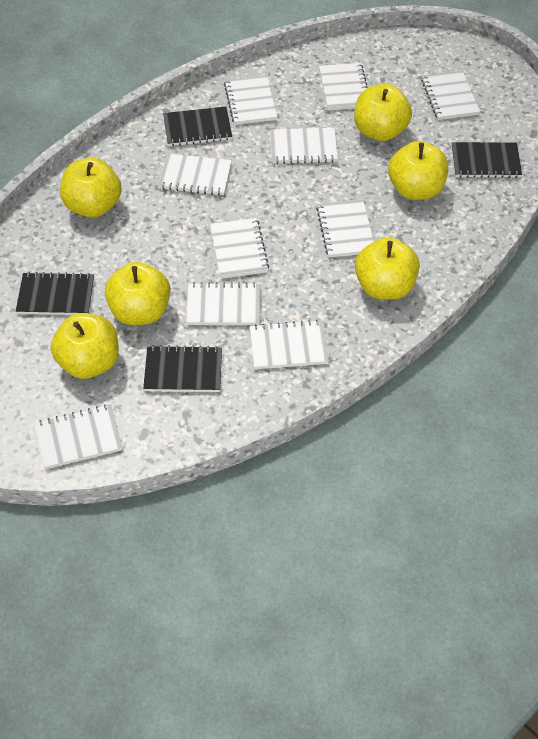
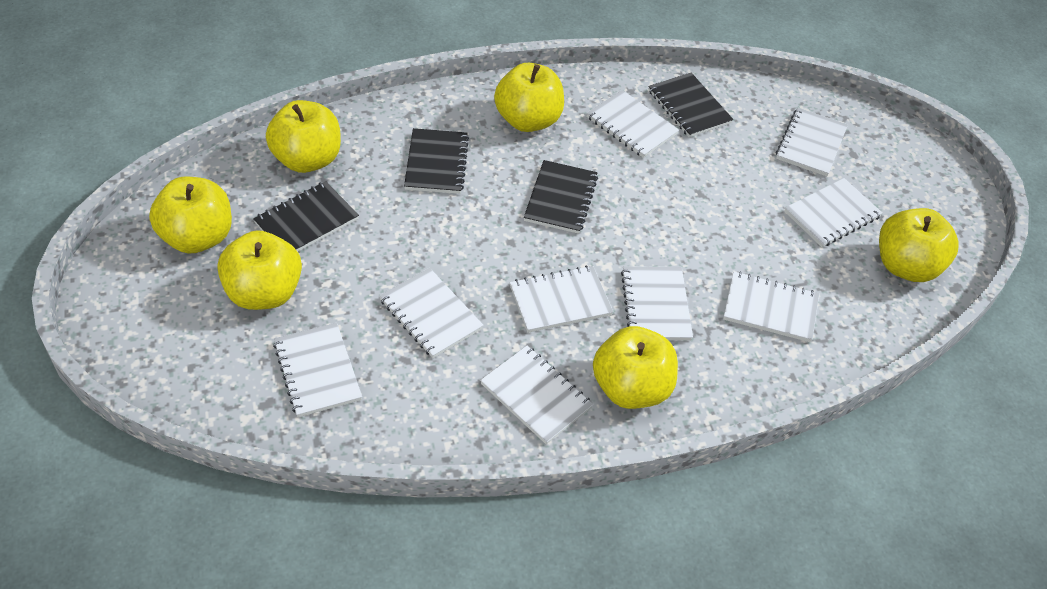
white notebook: 10 -> 9

